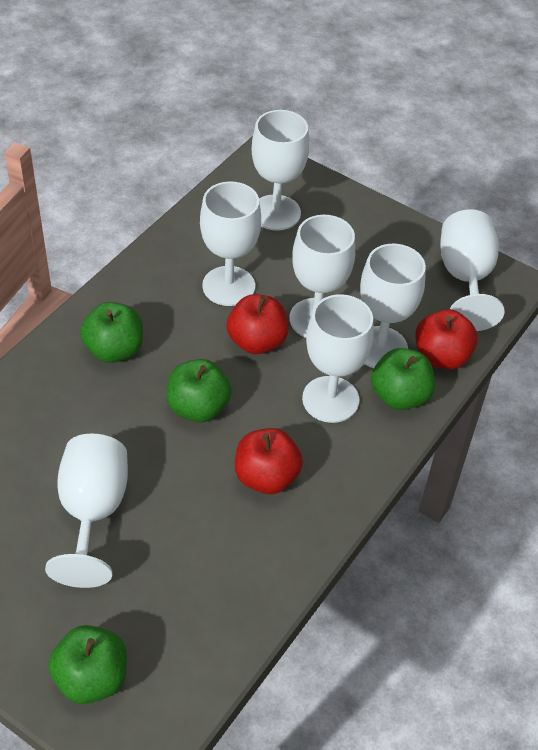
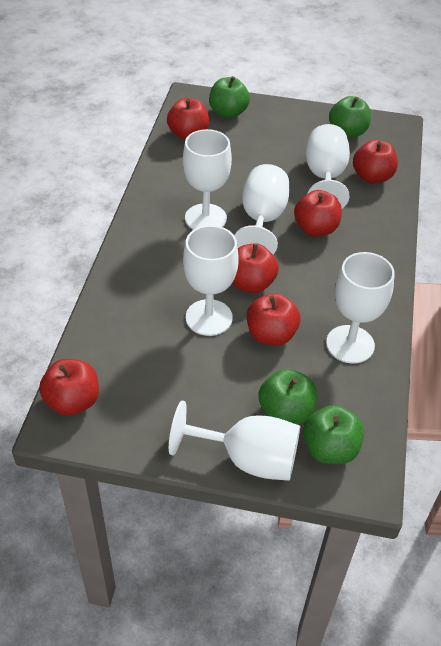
red apple: 3 -> 6
white goblet: 7 -> 6

